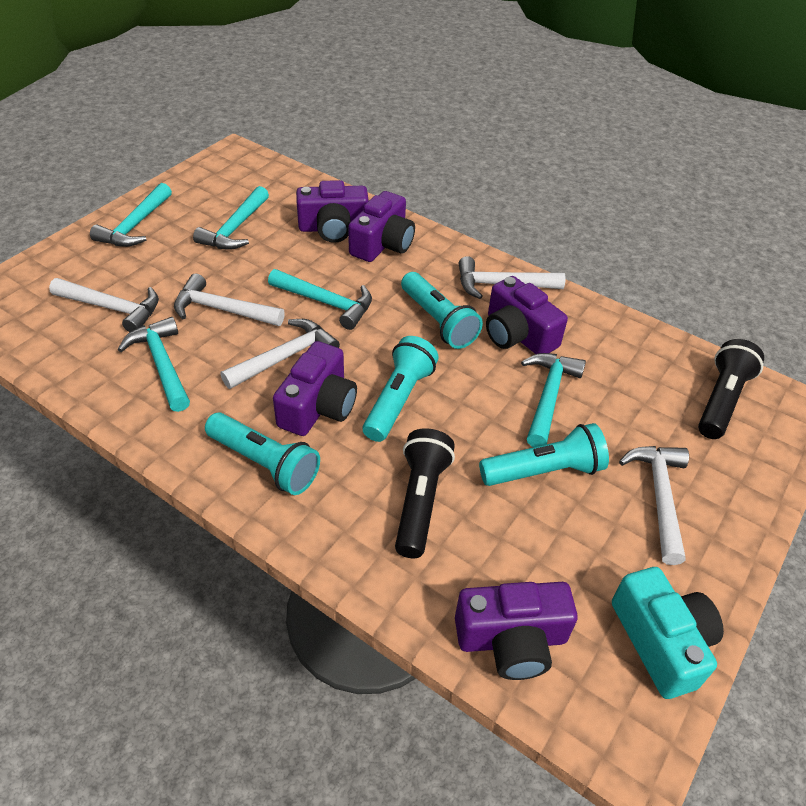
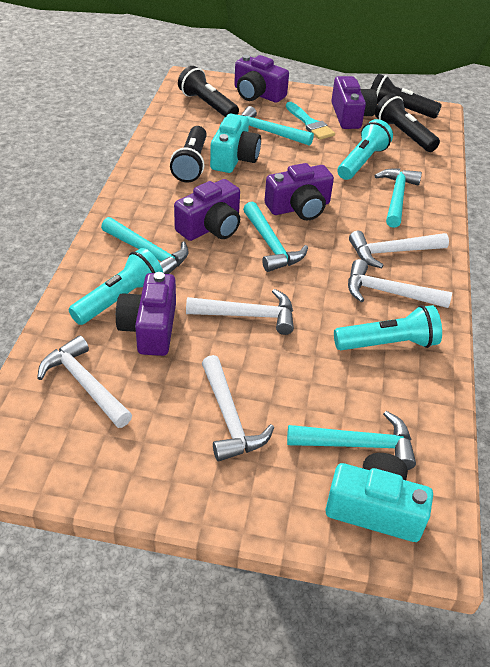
black flashlight: 2 -> 4
turquoise brush: 0 -> 1
turquoise camera: 1 -> 2
turquoise flashlight: 4 -> 3

